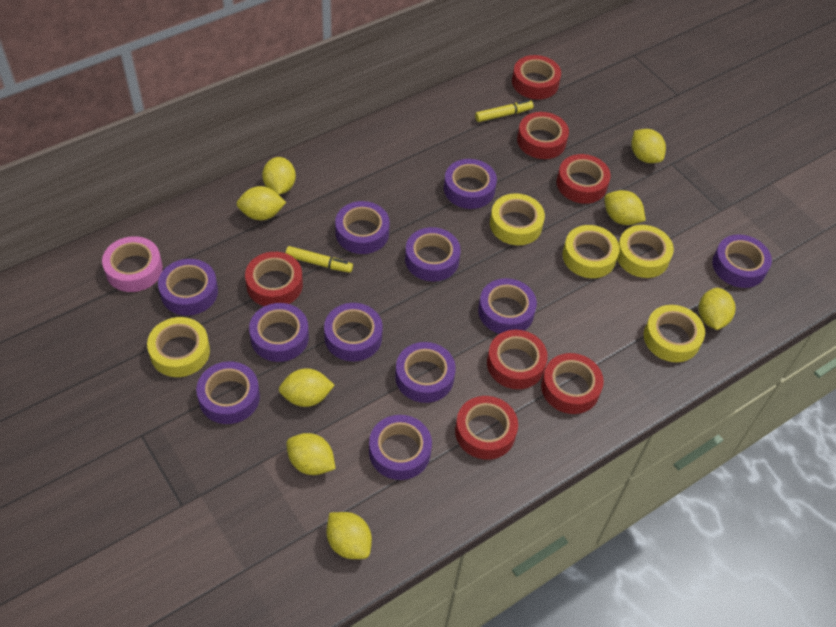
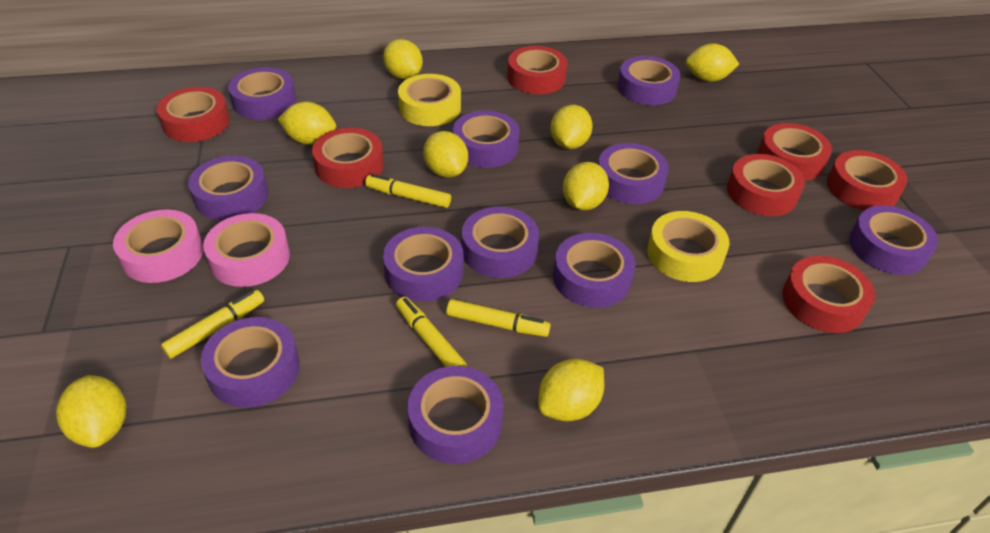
pink tape: 1 -> 2
yellow marker: 2 -> 4
yellow tape: 5 -> 2

